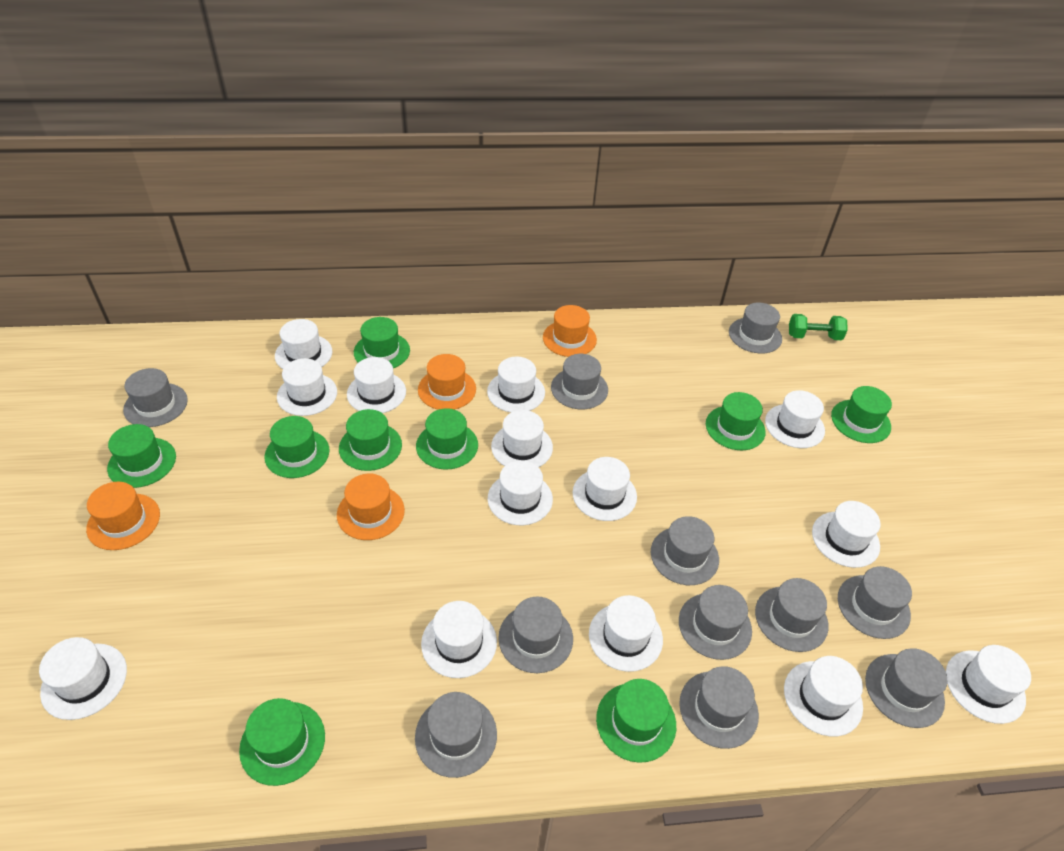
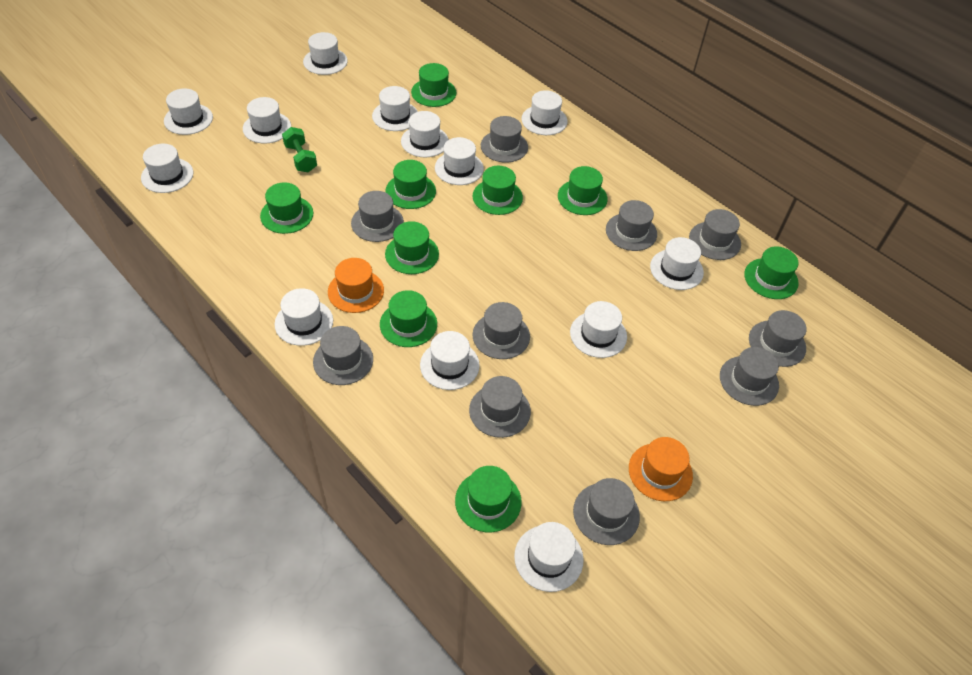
grey hat: 11 -> 10
orange hat: 4 -> 2
white hat: 14 -> 13

